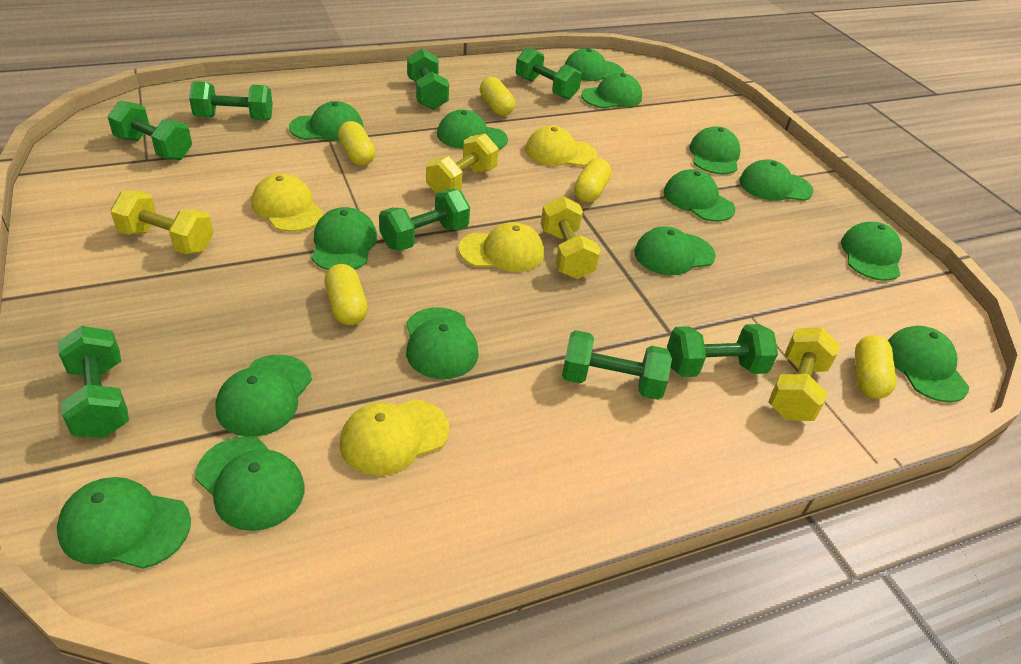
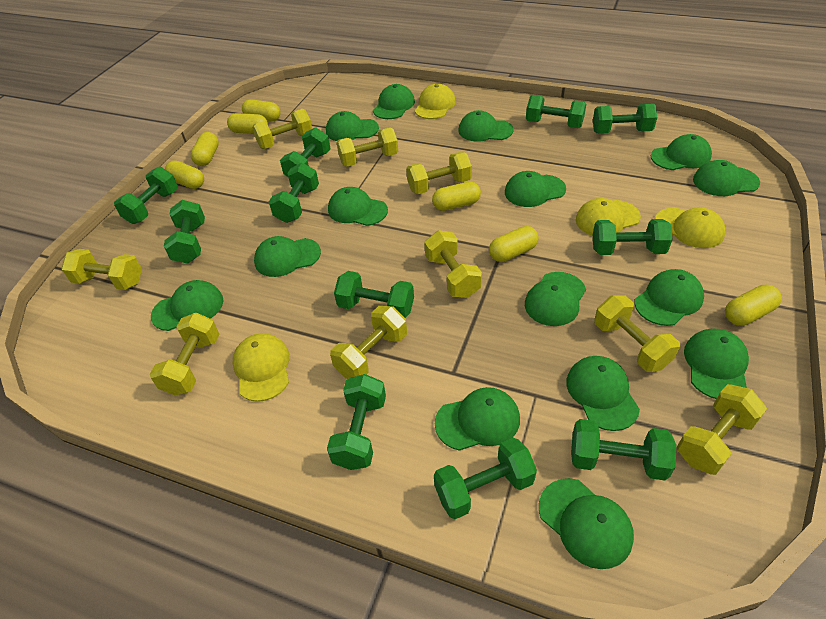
green dumbbell: 8 -> 11
yellow capsule: 5 -> 7
yellow dumbbell: 4 -> 9

